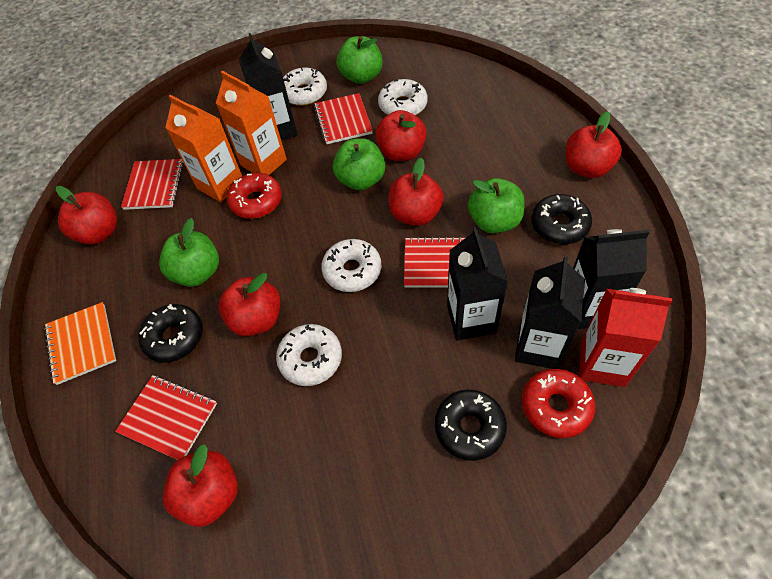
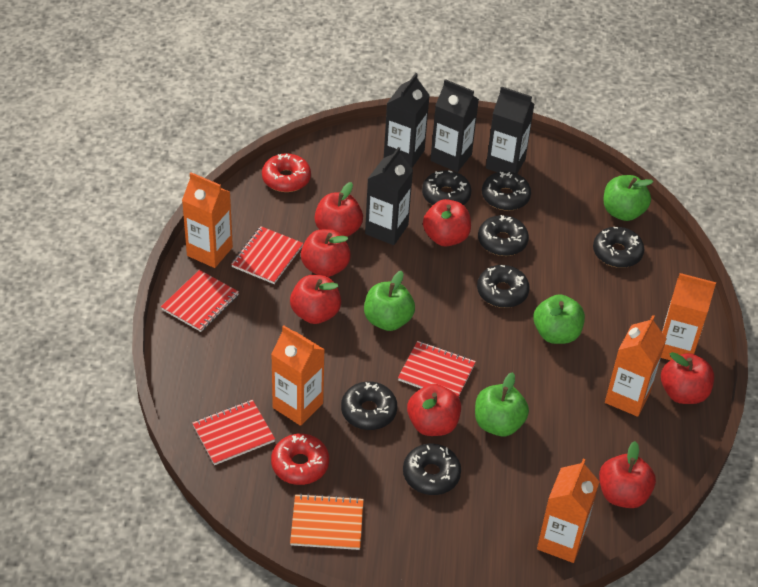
black donut: 3 -> 7
orange carton: 2 -> 5
red apple: 6 -> 7
red carton: 1 -> 0
white donut: 4 -> 0

